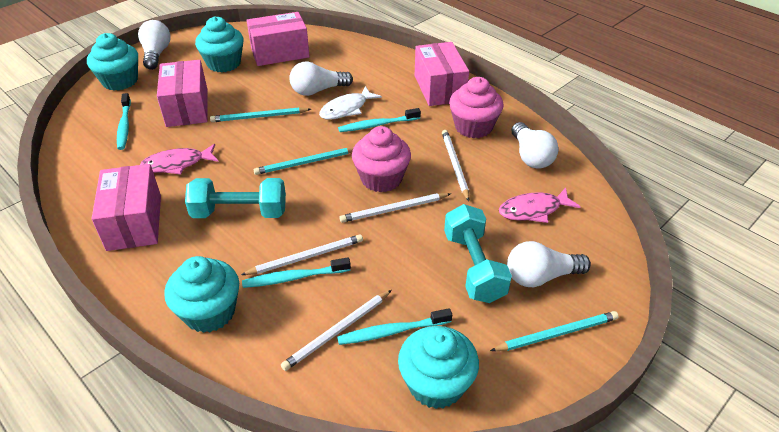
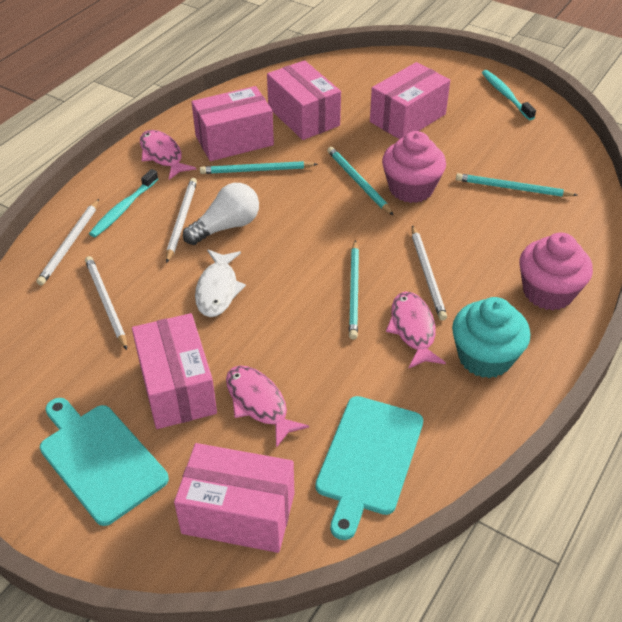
pink box: 4 -> 5
pink fish: 2 -> 3
turquoise cupcake: 4 -> 1
turquoise cutting board: 0 -> 2
turquoise dumbbell: 2 -> 0
turquoise pencil: 3 -> 4
turquoise toothbrush: 4 -> 2
white light bulb: 4 -> 1

